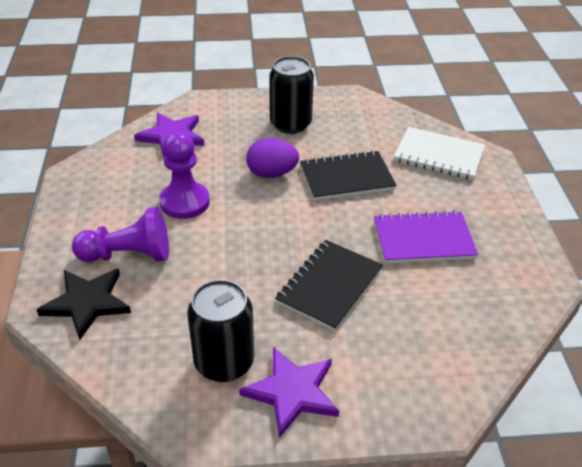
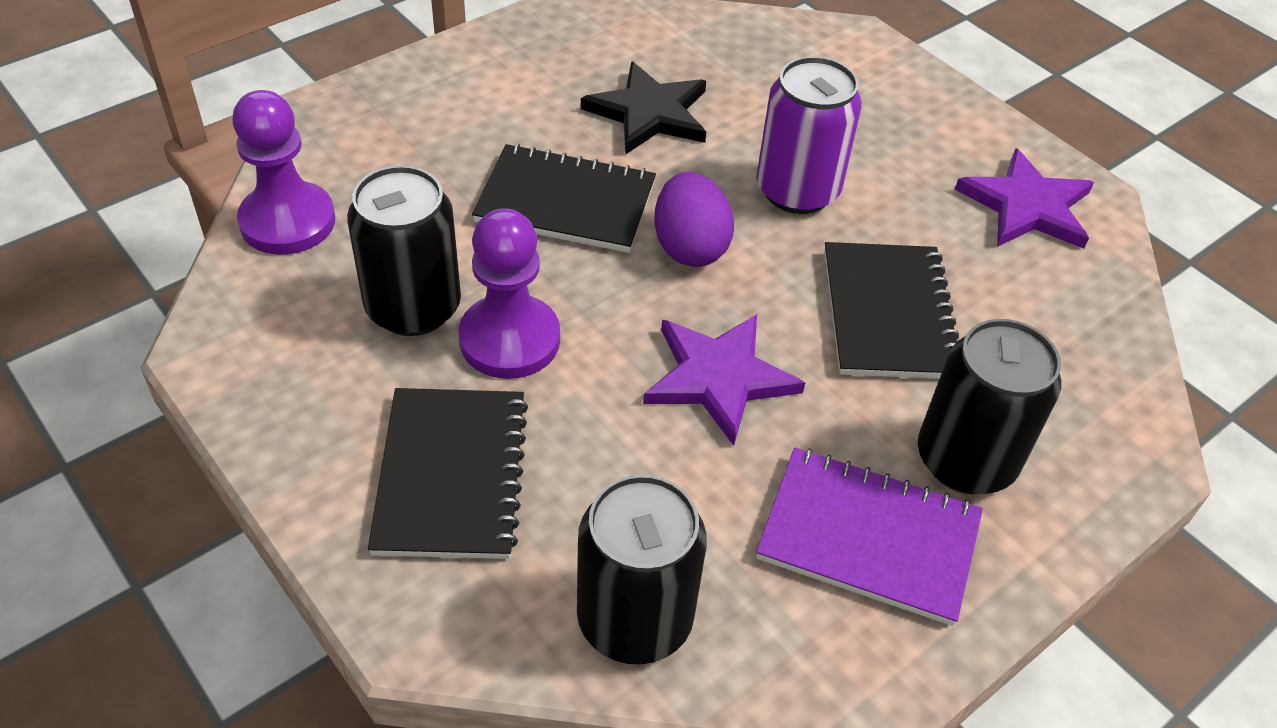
black can: 2 -> 3
black notebook: 2 -> 3
purple can: 0 -> 1
white notebook: 1 -> 0

